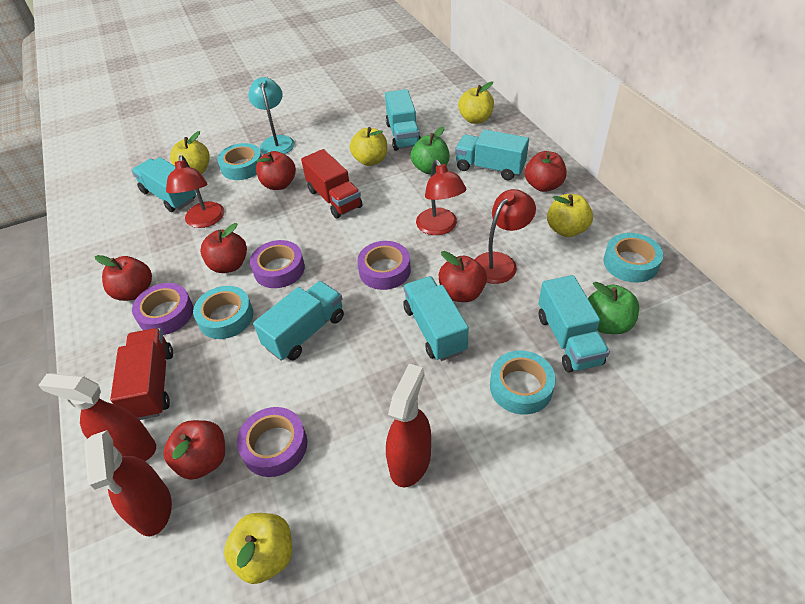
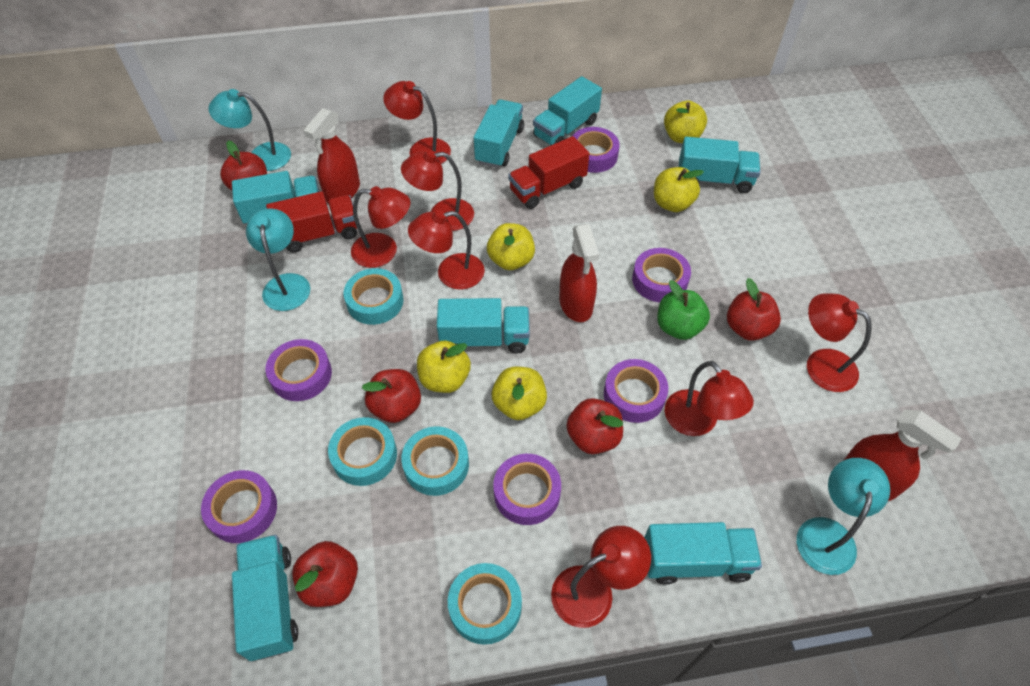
green apple: 2 -> 1
purple tape: 4 -> 6
red apple: 6 -> 5
red lamp: 3 -> 7
turquoise lamp: 1 -> 3
turquoise truck: 6 -> 7

